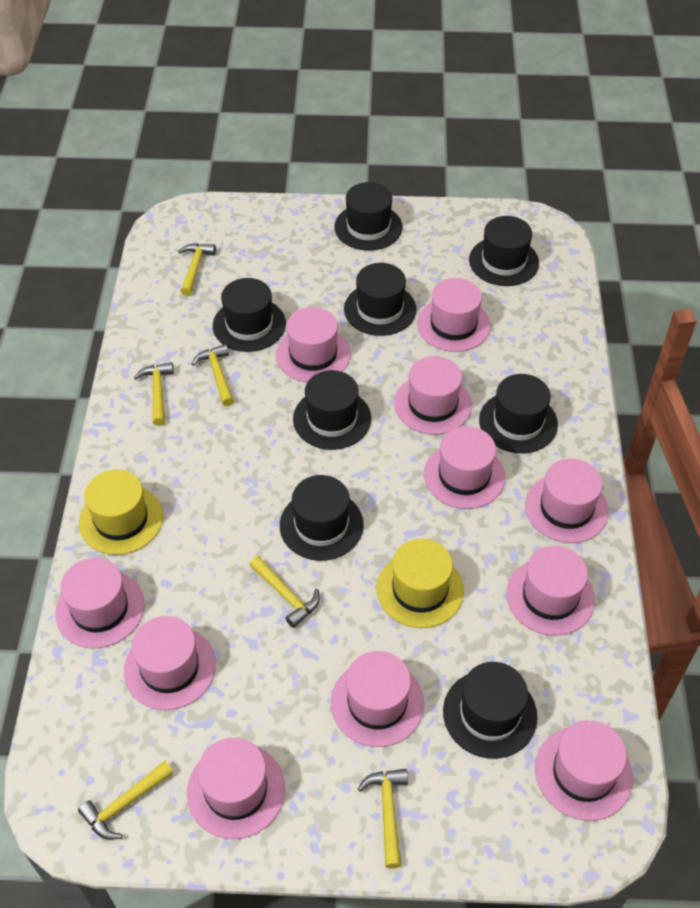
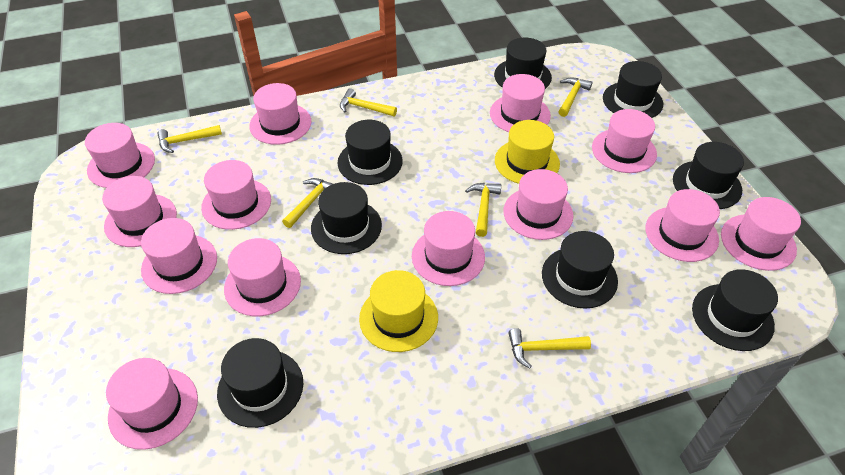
pink hat: 11 -> 13

